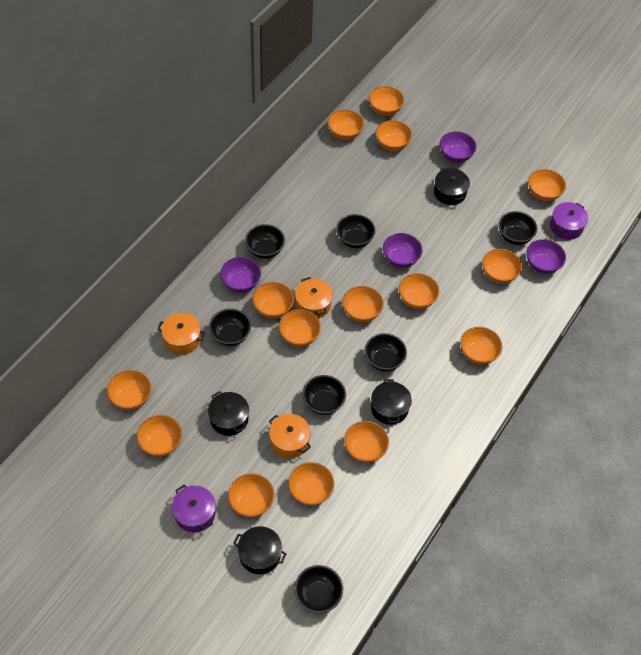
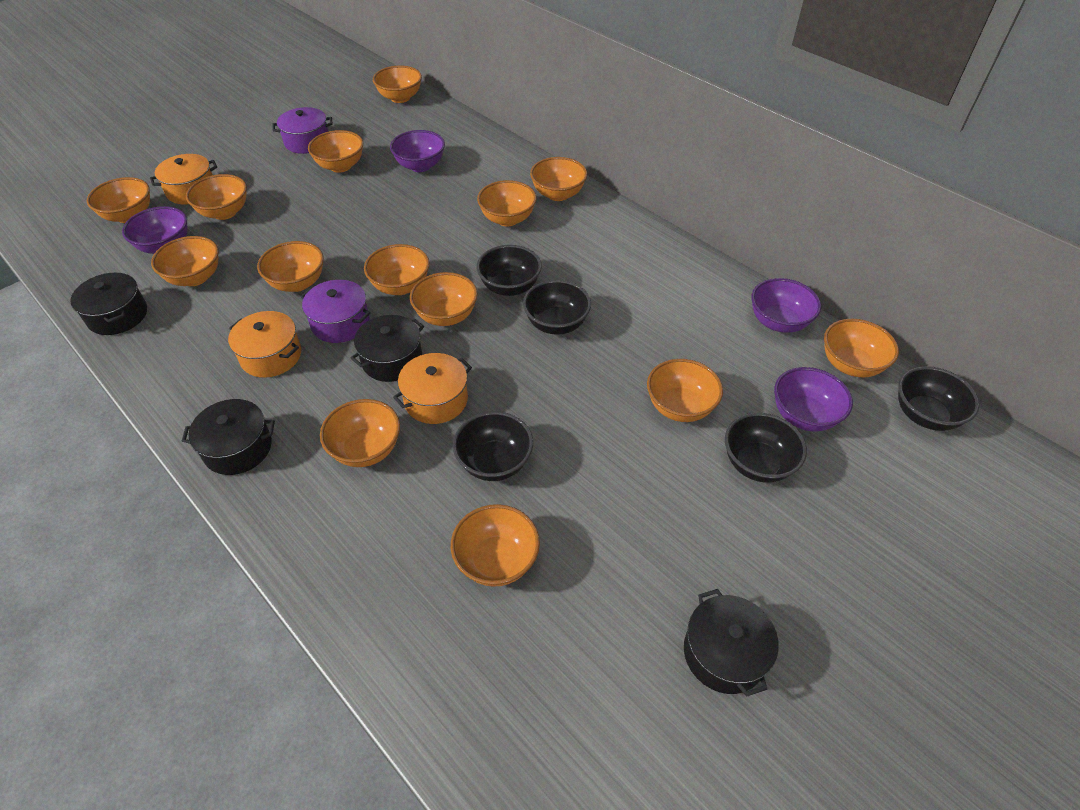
black bowl: 7 -> 5
orange bowl: 15 -> 14

